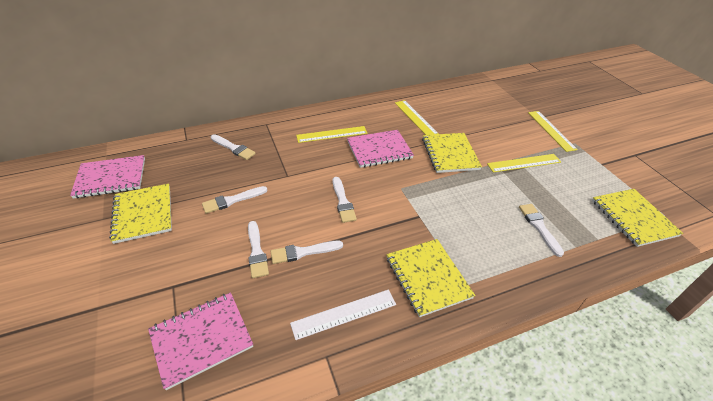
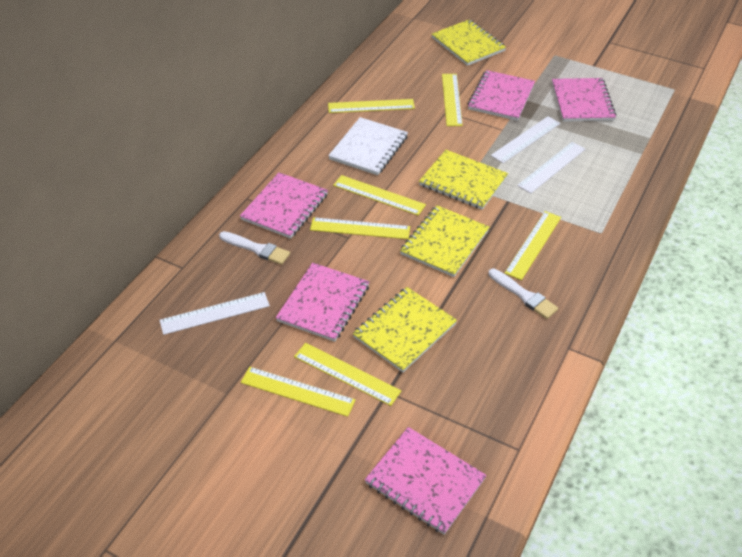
pink notebook: 3 -> 5
white brush: 6 -> 2
white notebook: 0 -> 1
white ruler: 1 -> 3
yellow ruler: 4 -> 7

